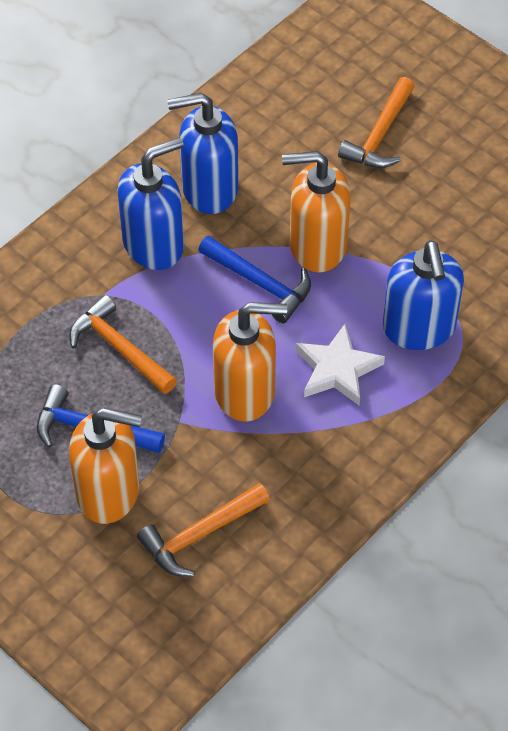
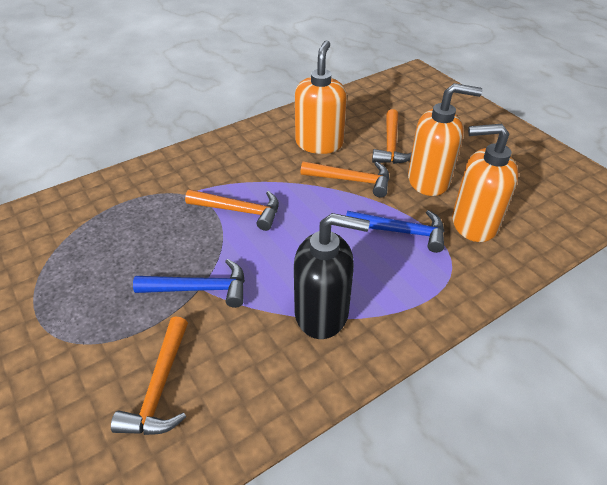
black soap dispenser: 0 -> 1
blue soap dispenser: 3 -> 0
orange hammer: 3 -> 4
white star: 1 -> 0

